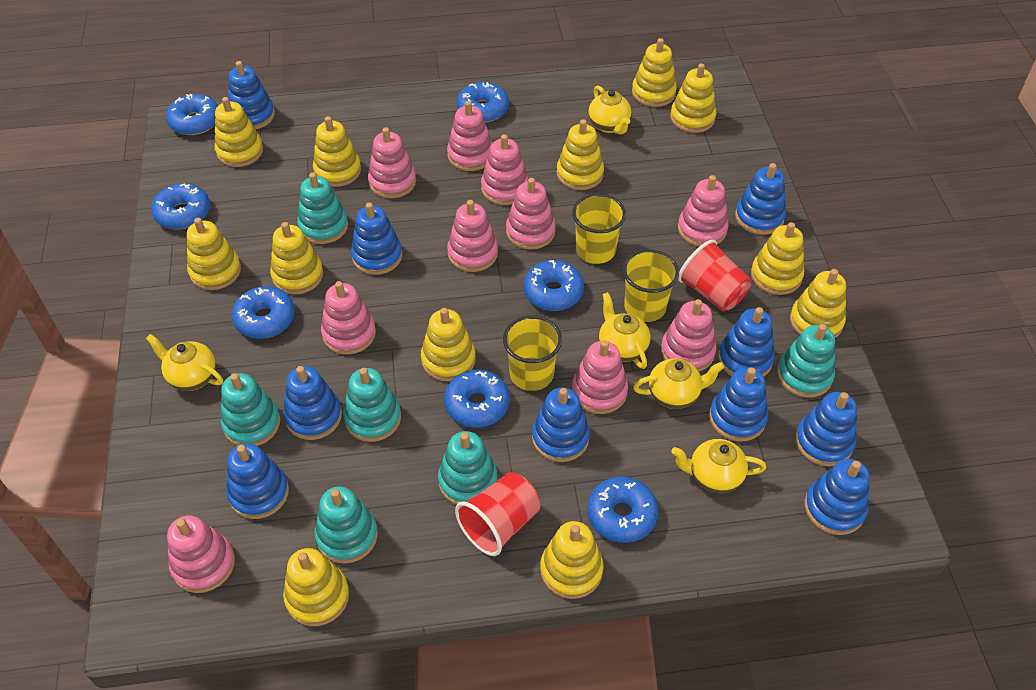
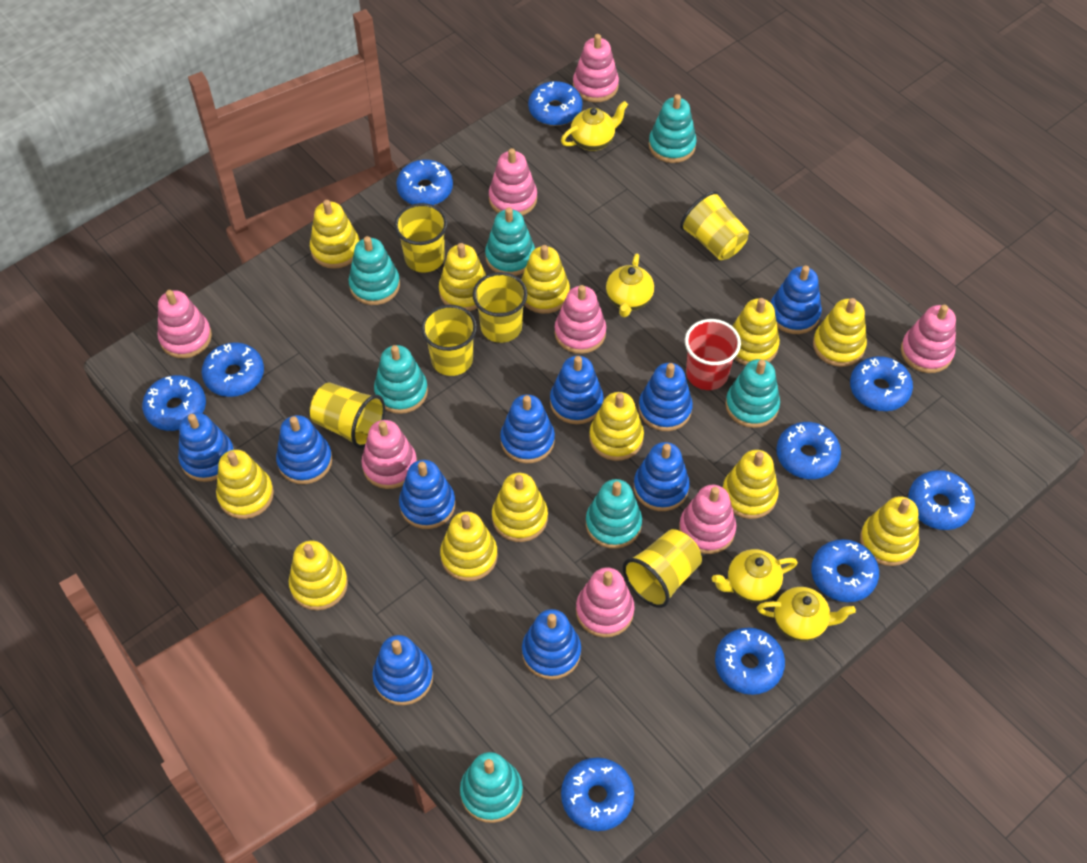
blue donut: 7 -> 10
pink stacking toy: 10 -> 8
red cup: 2 -> 1
turquoise stacking toy: 6 -> 7
yellow cup: 3 -> 6
yellow teapot: 5 -> 4

